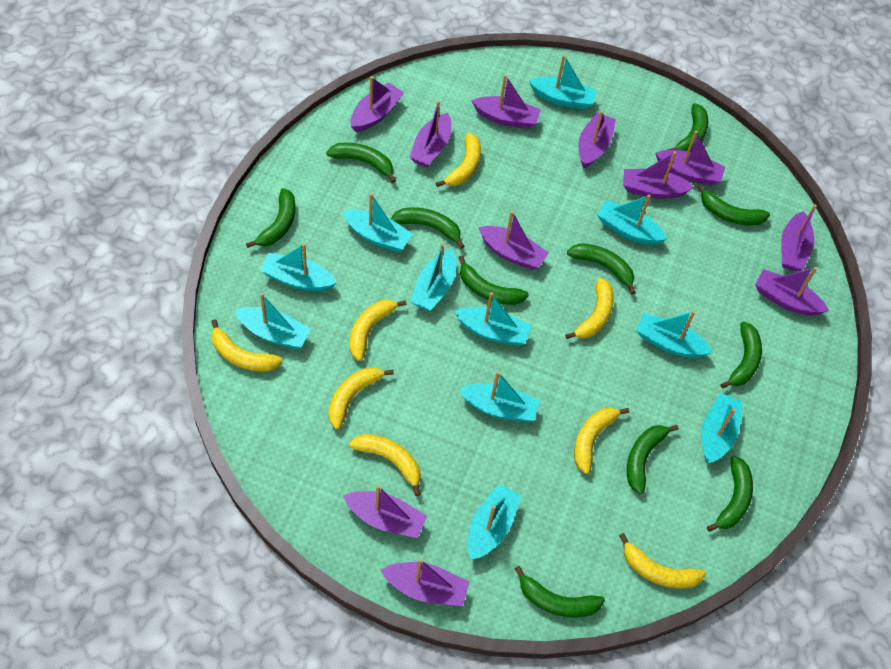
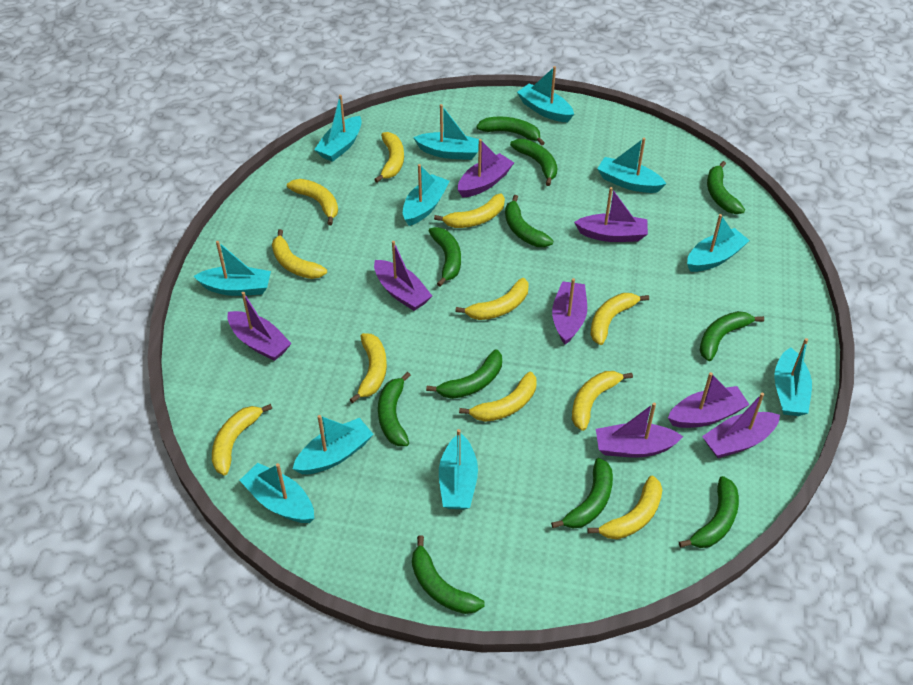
purple boat: 11 -> 8
yellow banana: 8 -> 11

